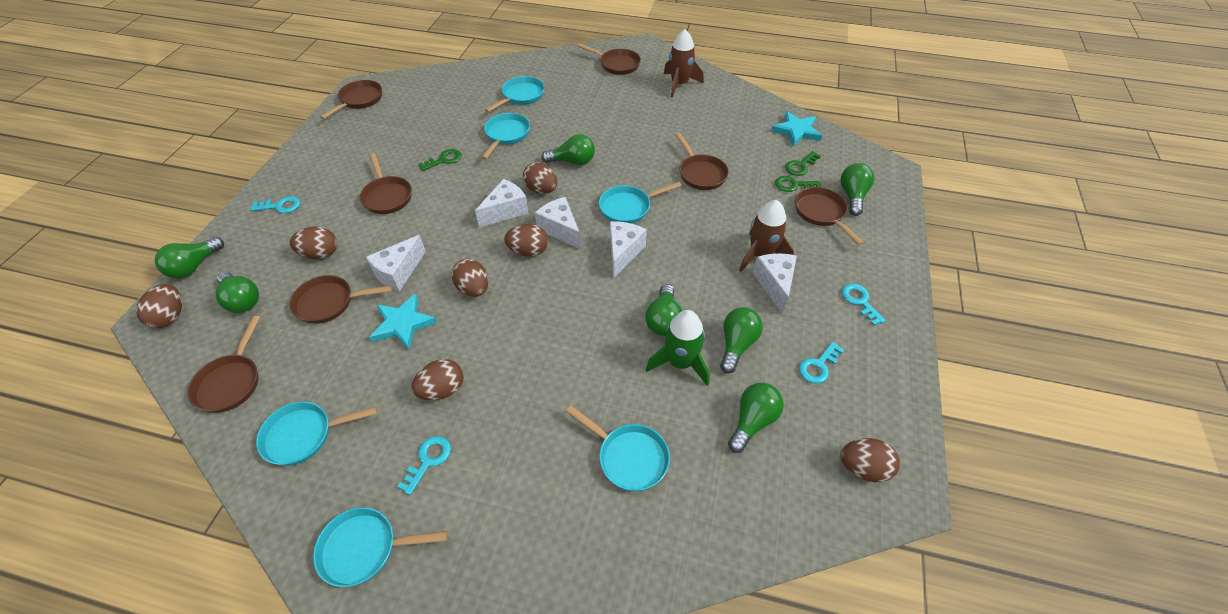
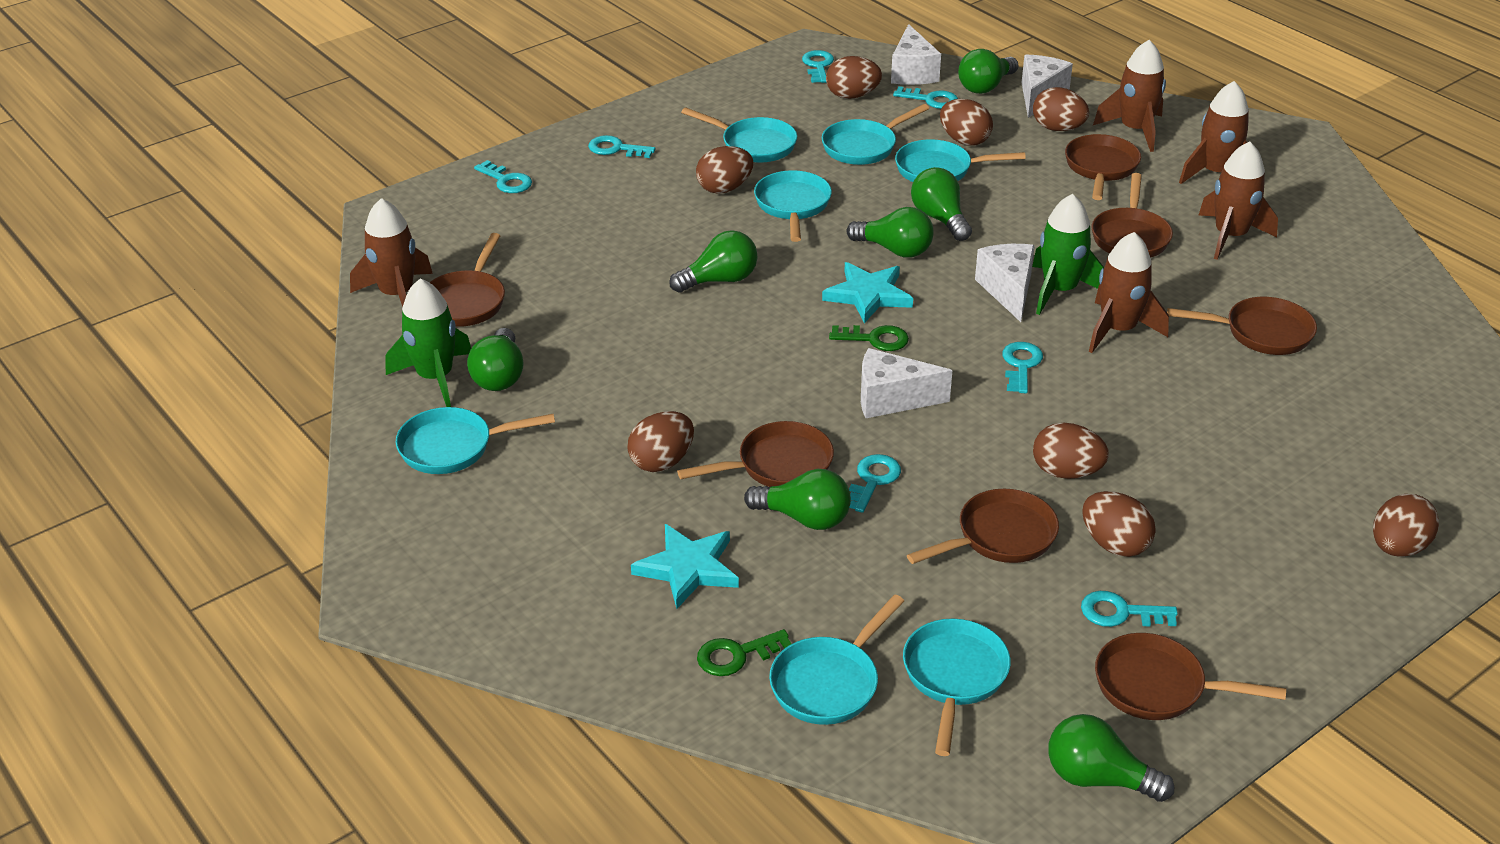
brown egg: 7 -> 8
brown rocket: 2 -> 5
green key: 3 -> 2
green rocket: 1 -> 2
turquoise key: 4 -> 7
turquoise pan: 6 -> 7
white cheese: 5 -> 4

